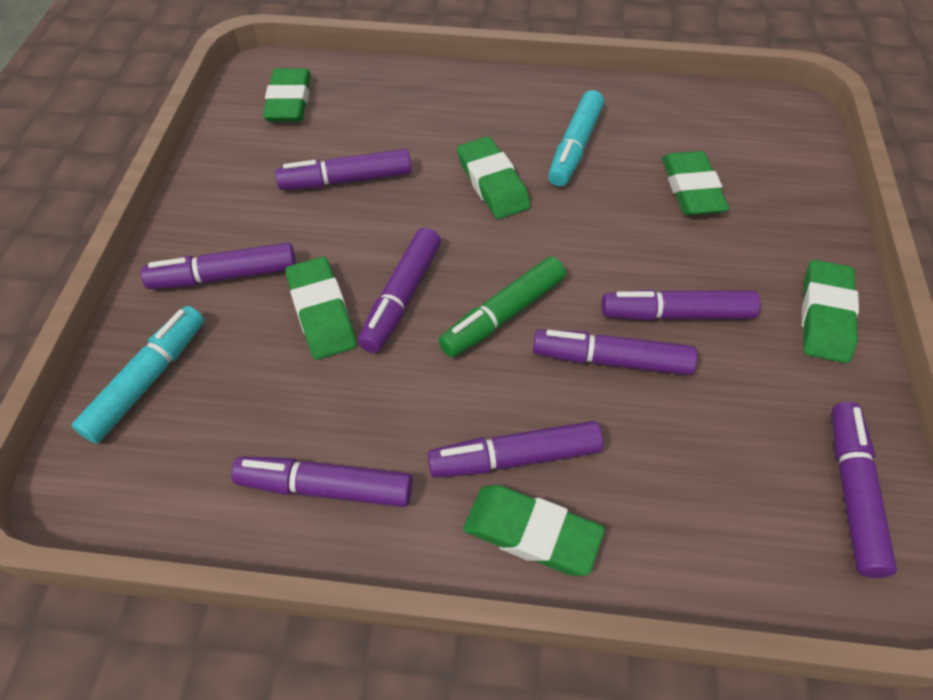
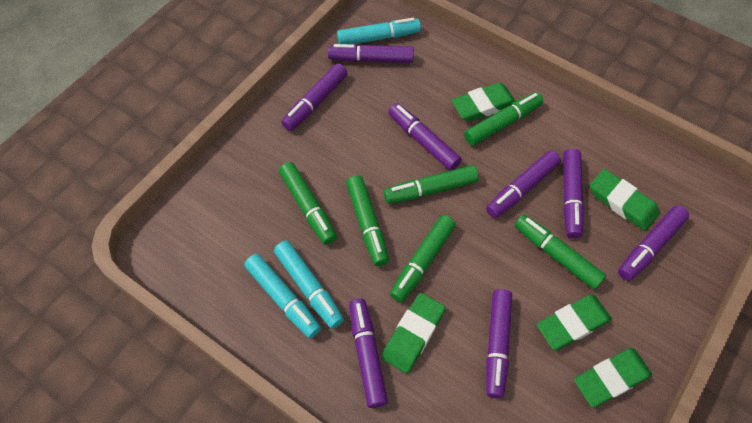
green eraser: 6 -> 5
green marker: 1 -> 6
turquoise marker: 2 -> 3

